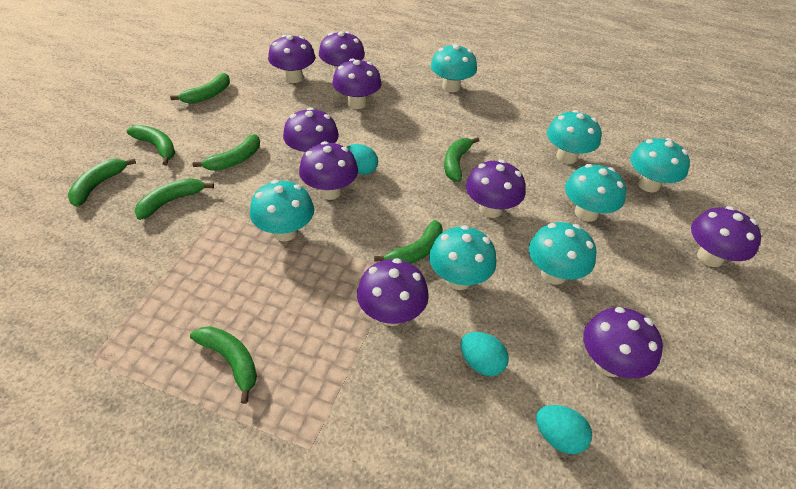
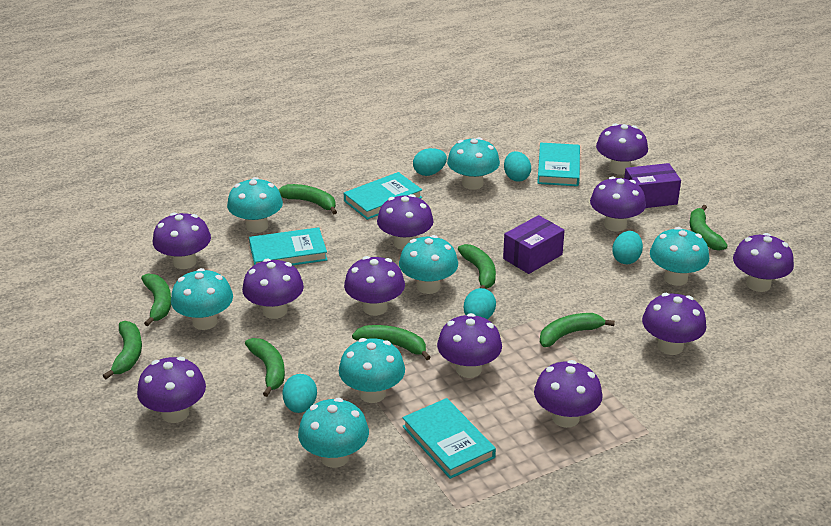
purple box: 0 -> 2
purple mushroom: 9 -> 11
turquoise book: 0 -> 4
turquoise egg: 3 -> 5

